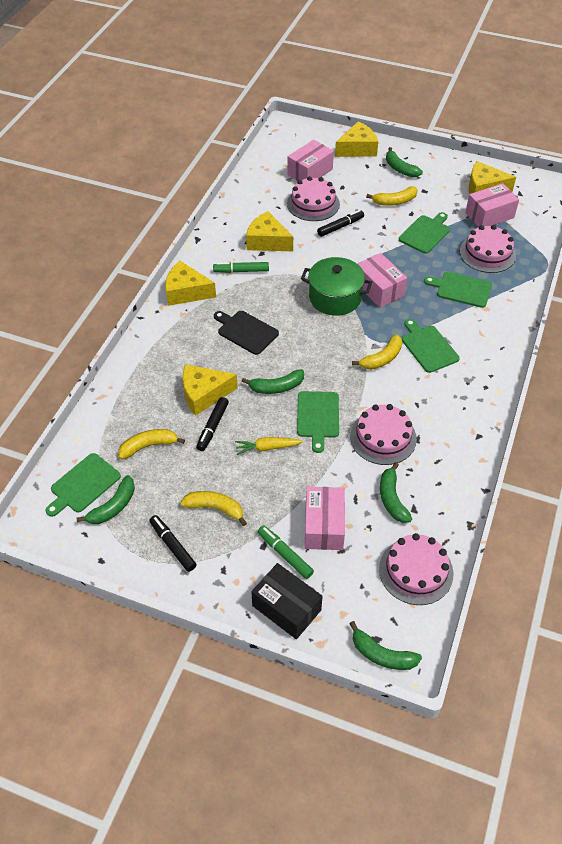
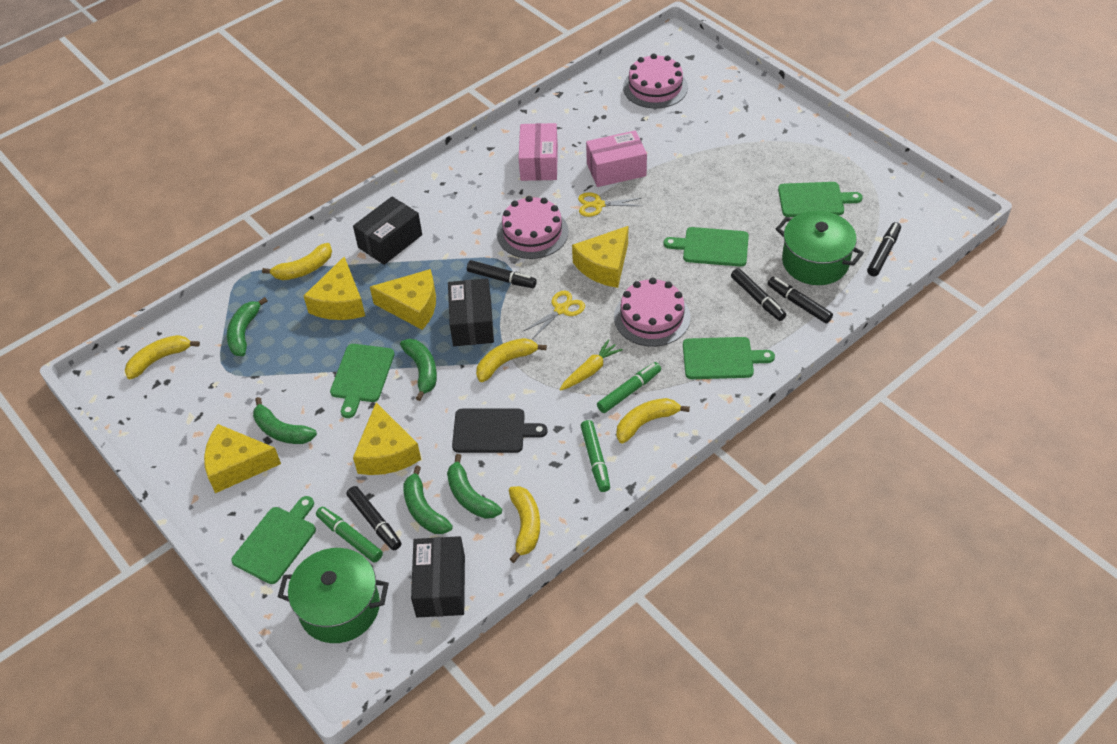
black box: 1 -> 3
black marker: 3 -> 5
green marker: 2 -> 3
green pot: 1 -> 2
pink box: 4 -> 2
pink cake: 4 -> 3
yellow banana: 4 -> 5
yellow scissors: 0 -> 2

